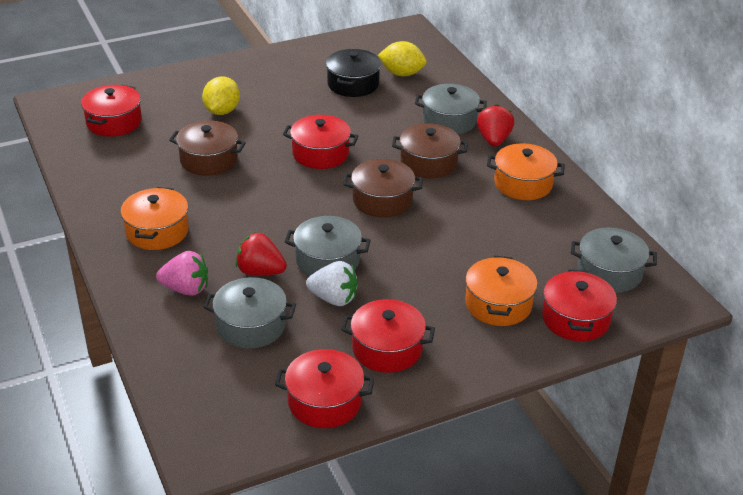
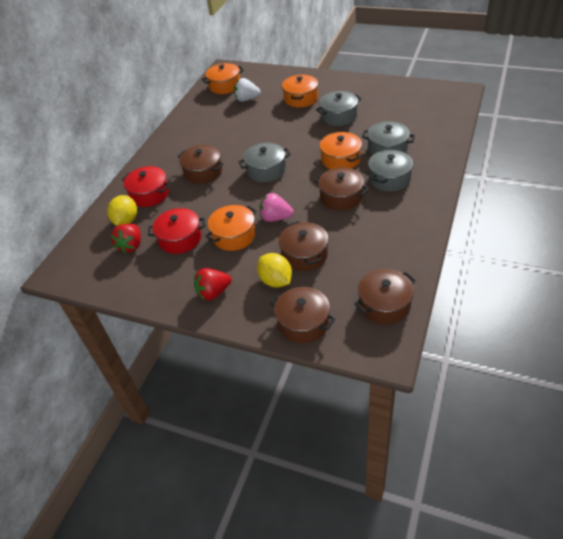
black pot: 1 -> 0
brown pot: 3 -> 5
orange pot: 3 -> 4
red pot: 5 -> 2

